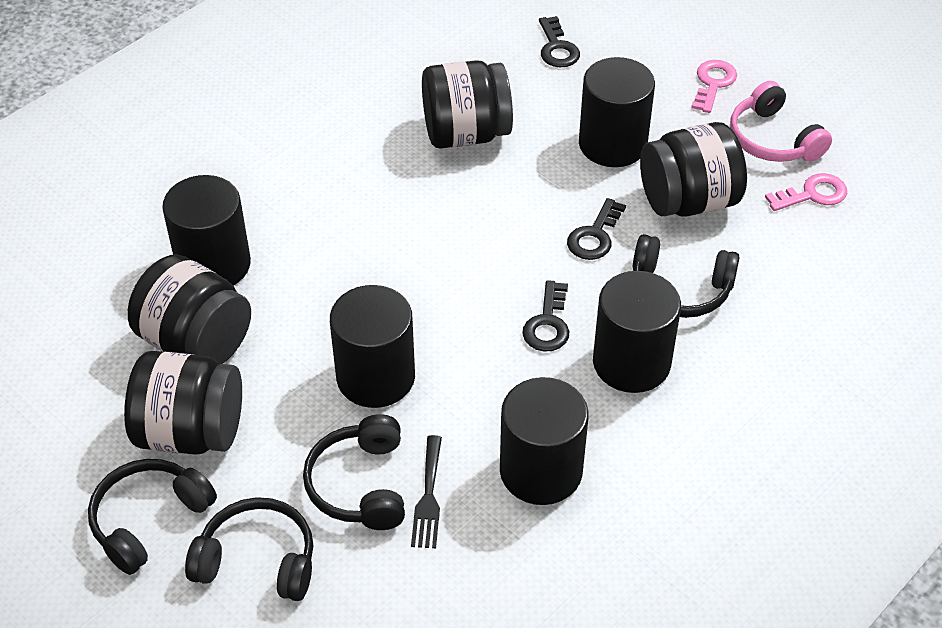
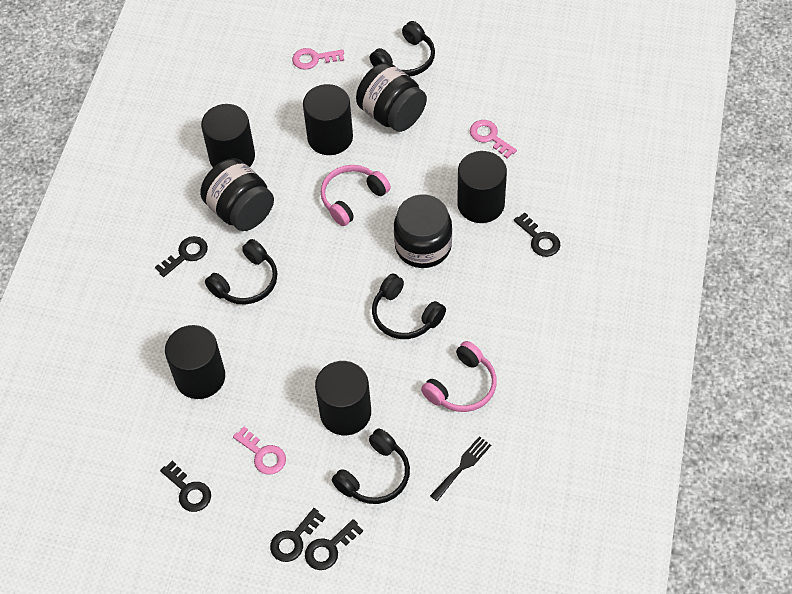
black jar: 4 -> 3
black key: 3 -> 5
pink headphones: 1 -> 2
pink key: 2 -> 3

